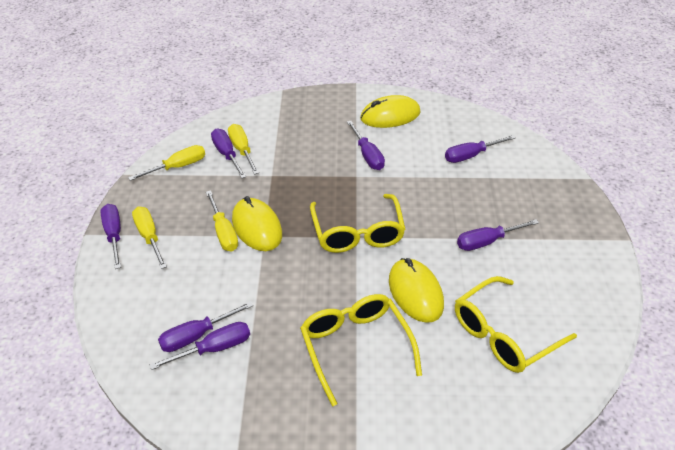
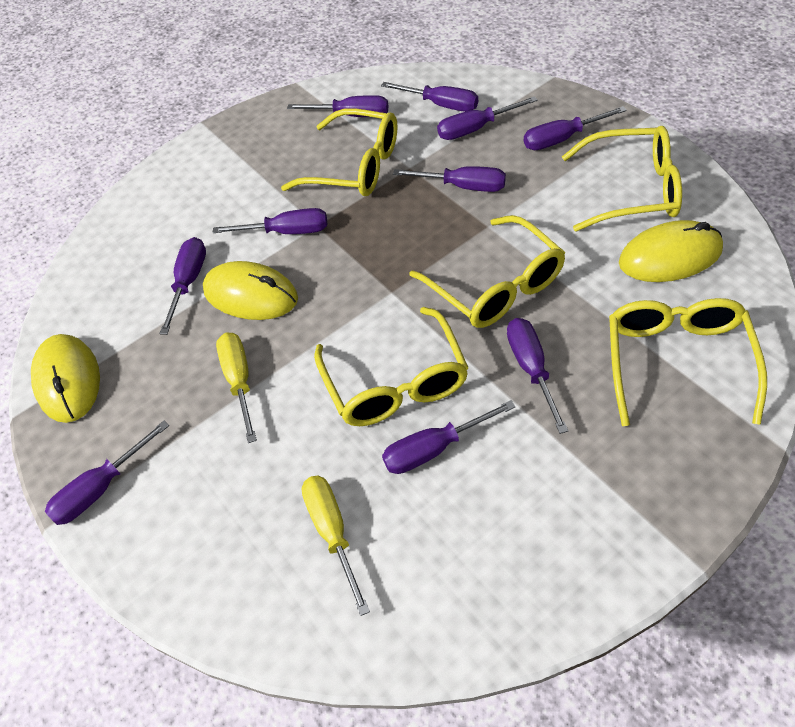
purple screwdriver: 7 -> 10
yellow glasses: 3 -> 5
yellow screwdriver: 4 -> 2

